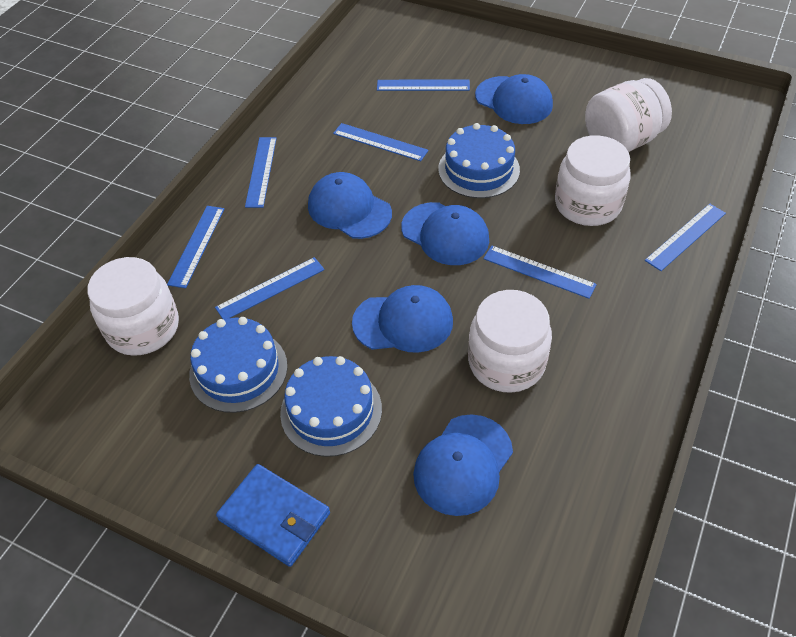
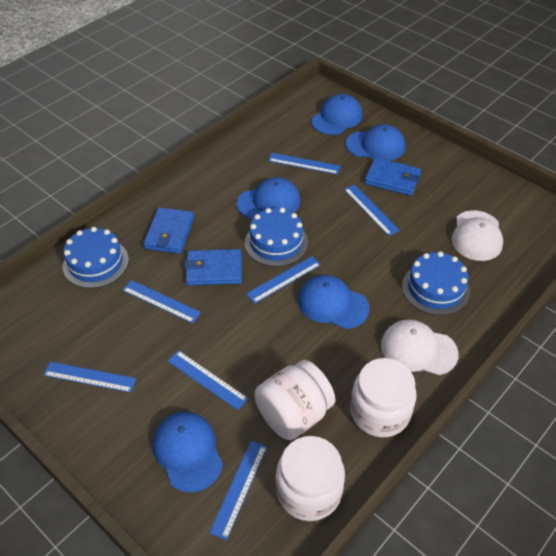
blue wallet: 1 -> 3
white cap: 0 -> 2
white jar: 4 -> 3

